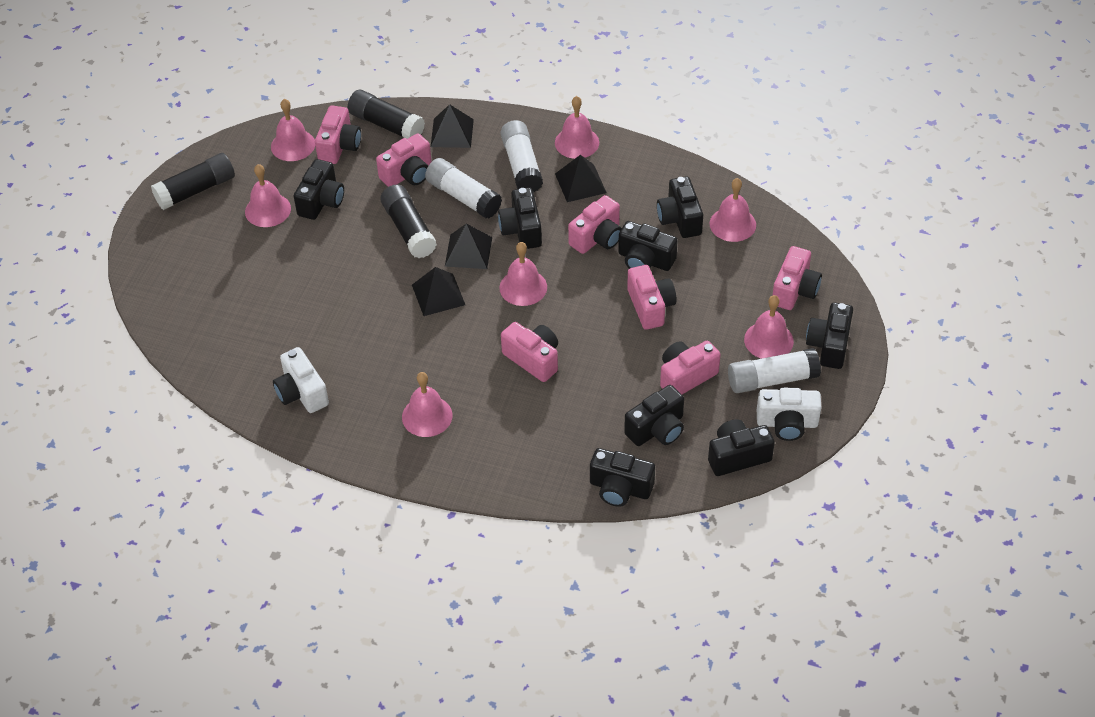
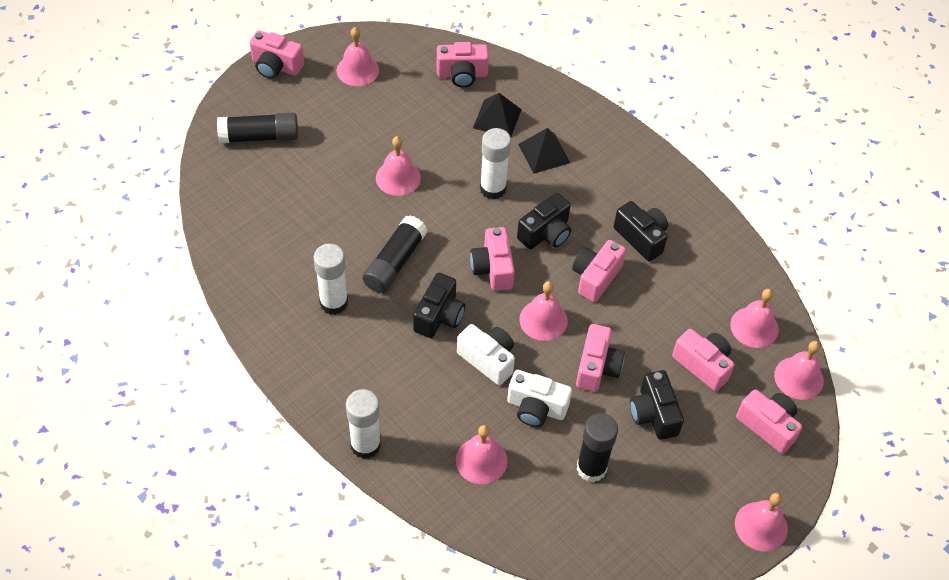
black camera: 8 -> 4
black pyramid: 4 -> 2

